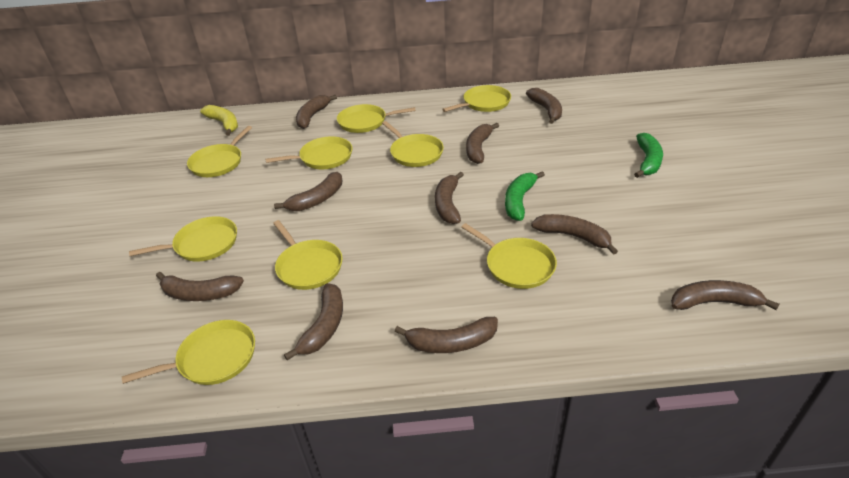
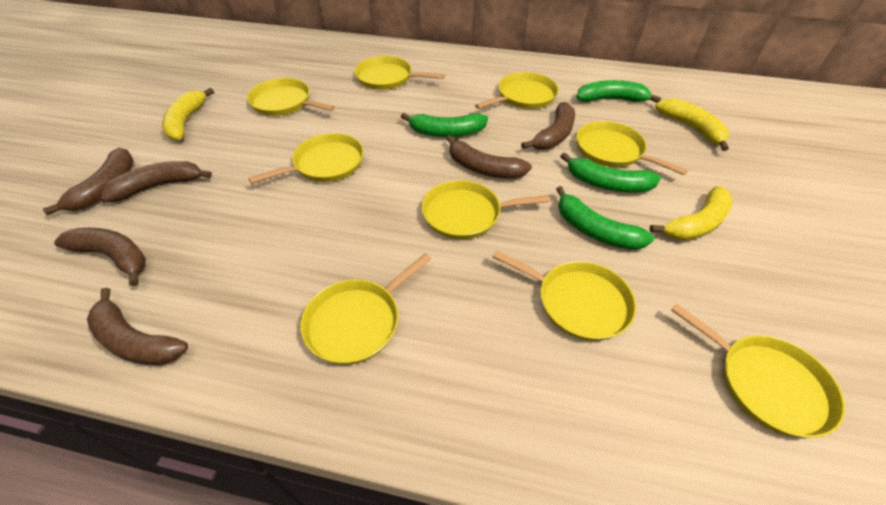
brown banana: 10 -> 6
green banana: 2 -> 4
yellow banana: 1 -> 3

